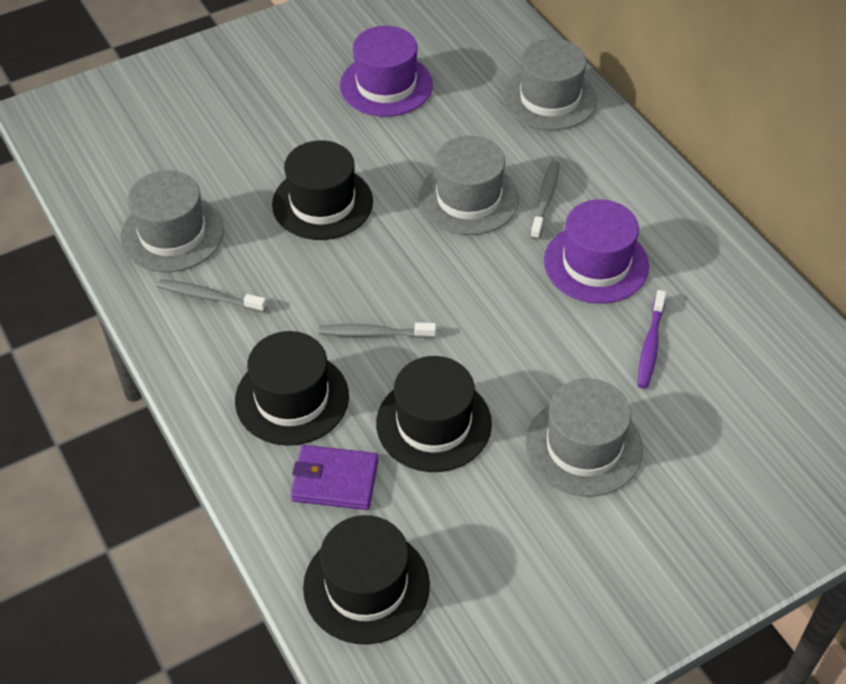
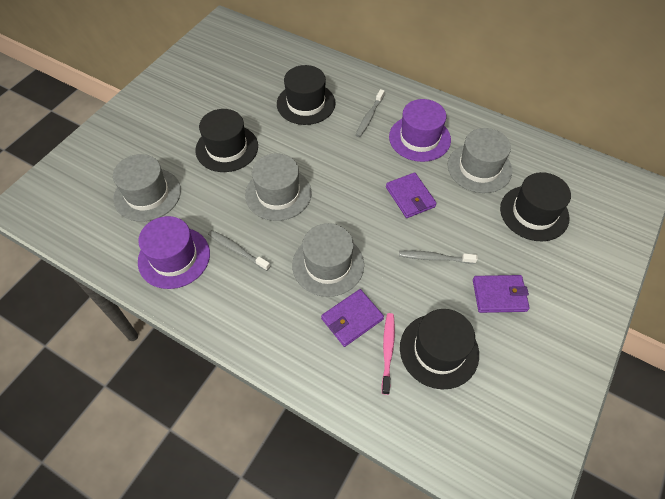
pink toothbrush: 0 -> 1
purple toothbrush: 1 -> 0
purple wallet: 1 -> 3

